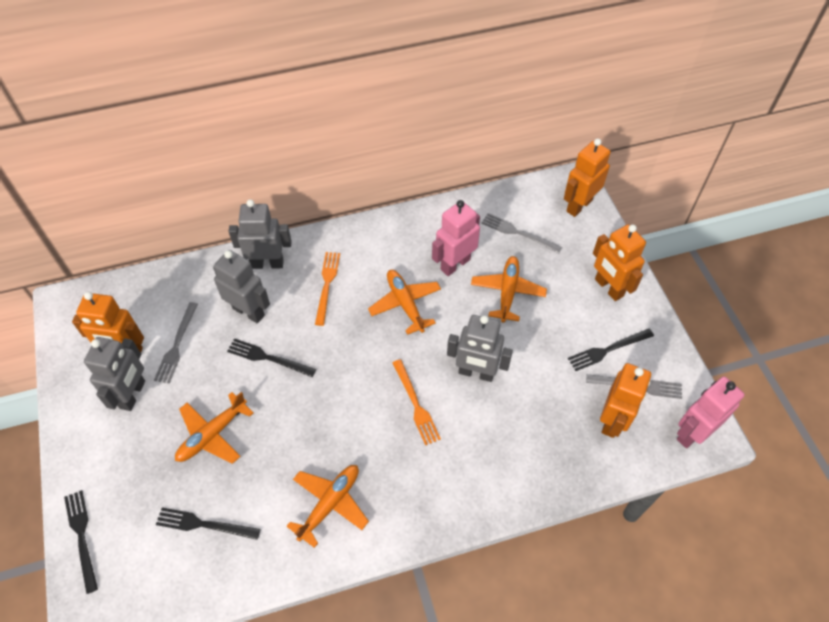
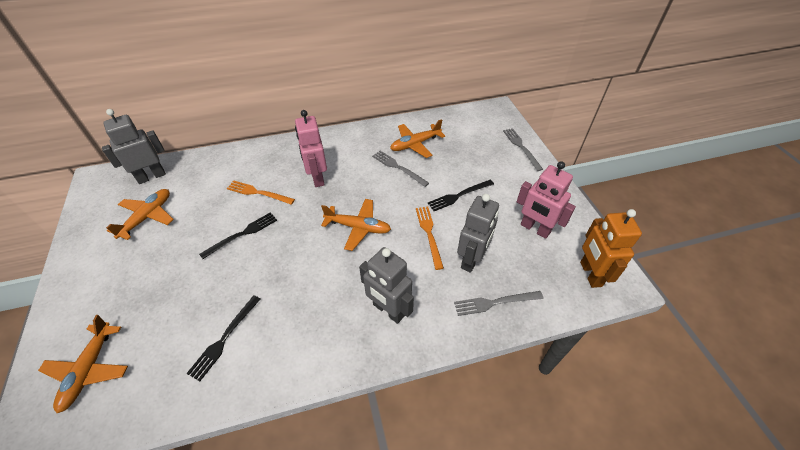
black fork: 4 -> 3
grey robot: 4 -> 3
orange robot: 4 -> 1

